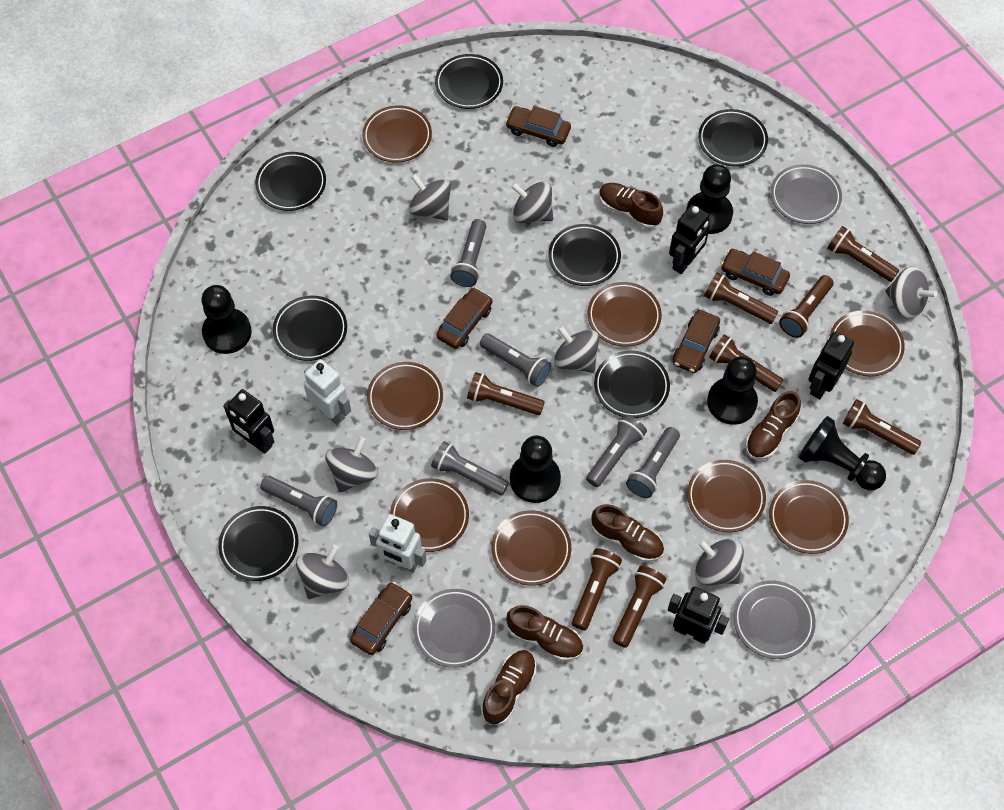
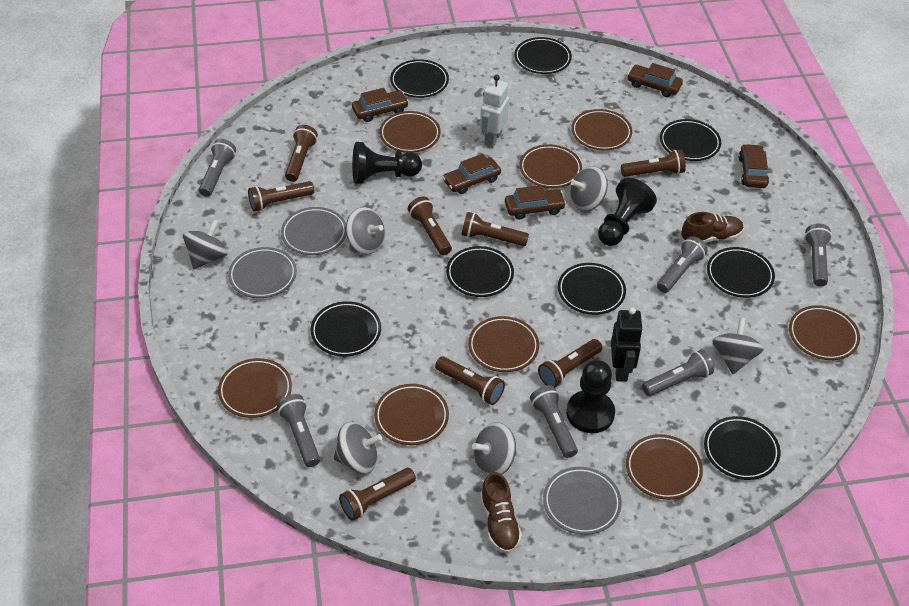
black pawn: 5 -> 3
black plate: 7 -> 8
black robot: 4 -> 1
brown shoe: 5 -> 2
grey spinning top: 7 -> 6
white robot: 2 -> 1

